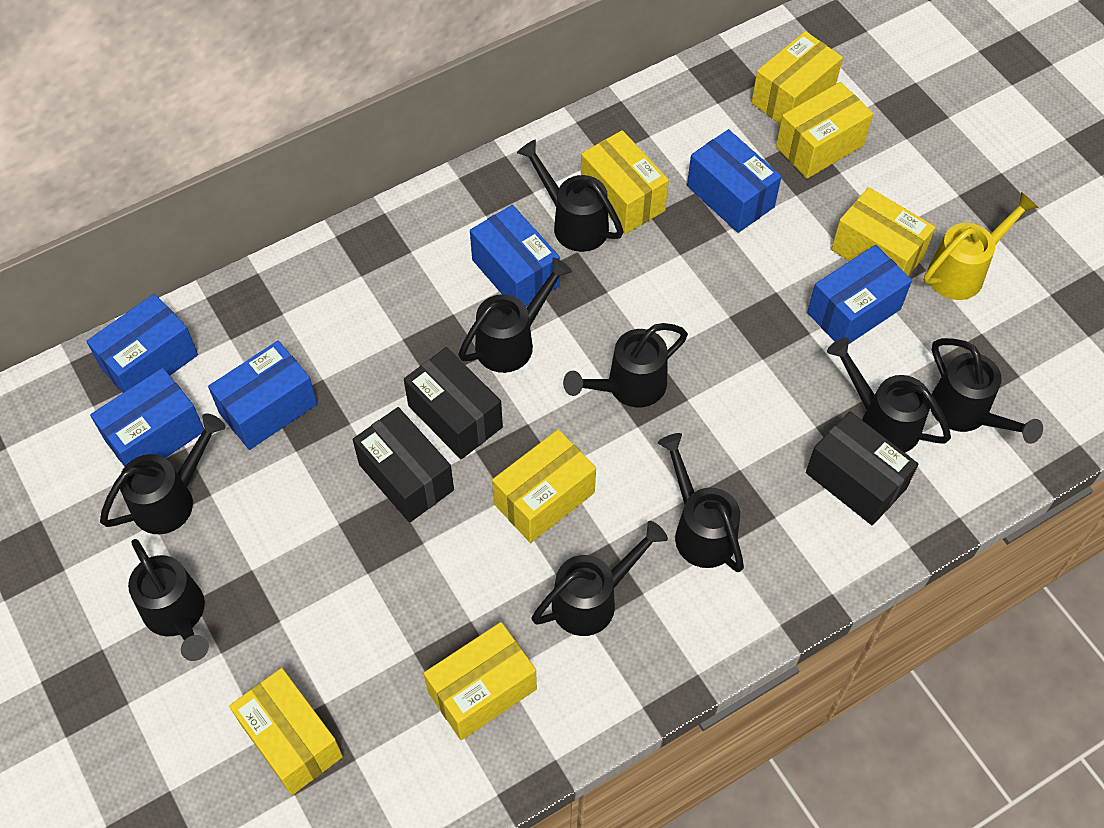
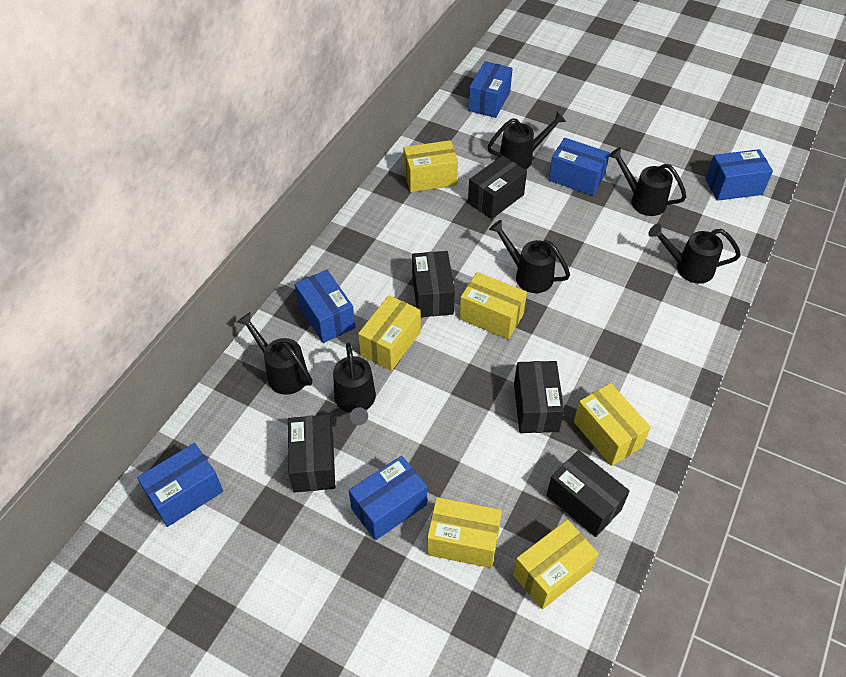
black box: 3 -> 5
black watering can: 9 -> 6
yellow box: 7 -> 6
yellow watering can: 1 -> 0

